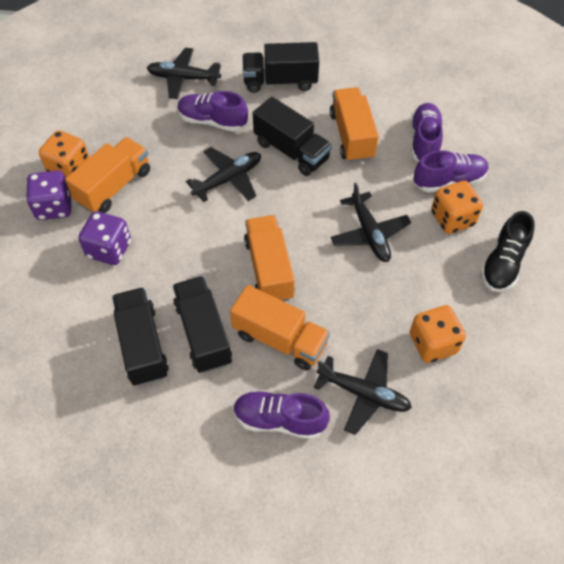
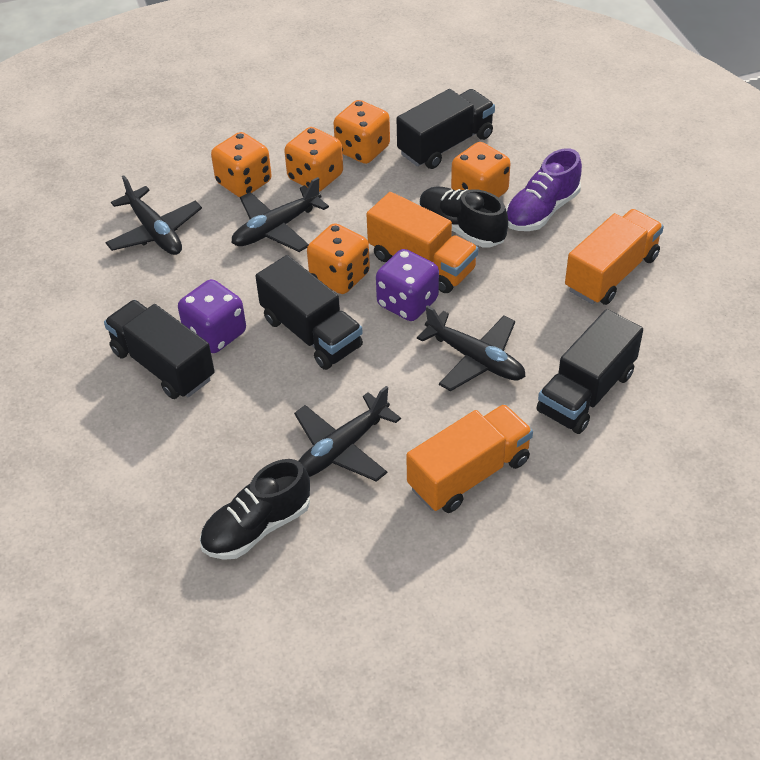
black shoe: 1 -> 2
orange dice: 3 -> 5
orange truck: 4 -> 3
purple shoe: 4 -> 1

